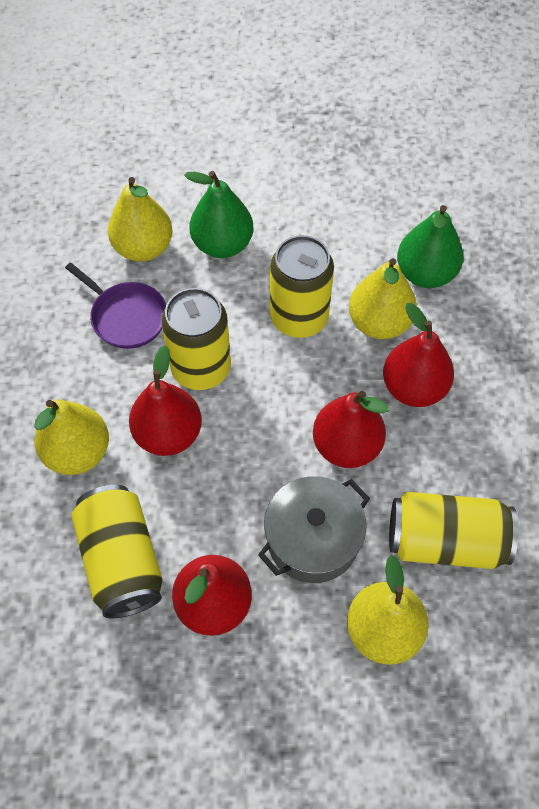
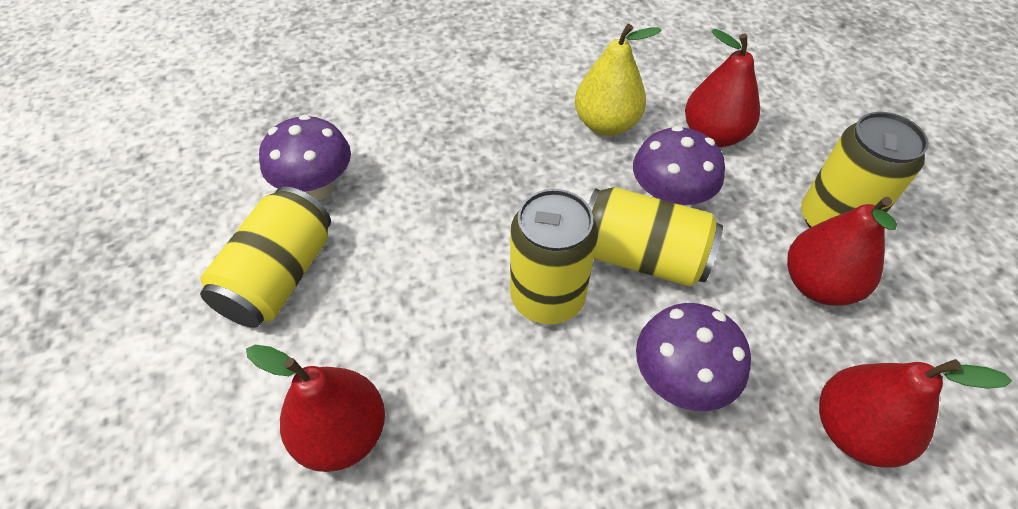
green pear: 2 -> 0
grey pot: 1 -> 0
purple mushroom: 0 -> 3
purple pan: 1 -> 0
yellow pear: 4 -> 1

